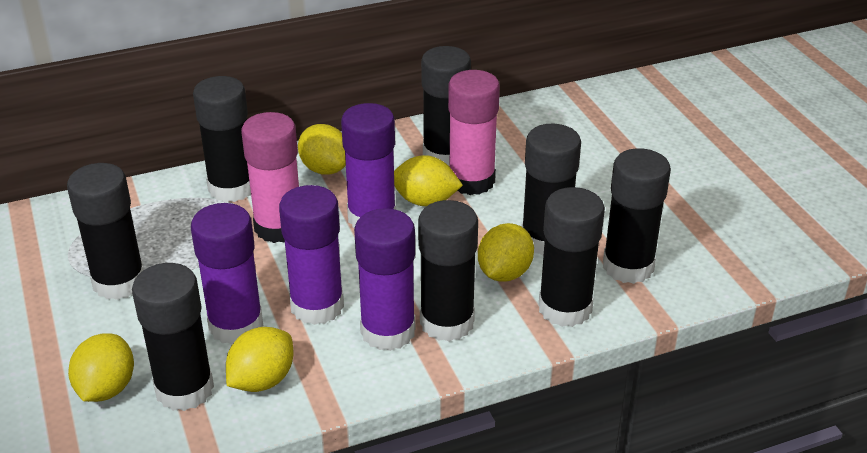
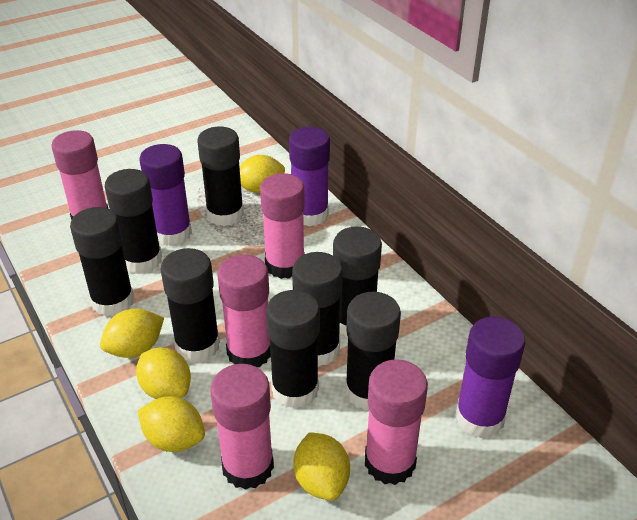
pink glue stick: 2 -> 5
purple glue stick: 4 -> 3

